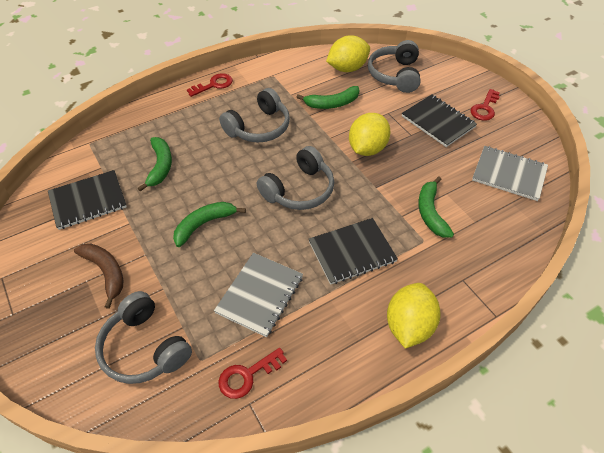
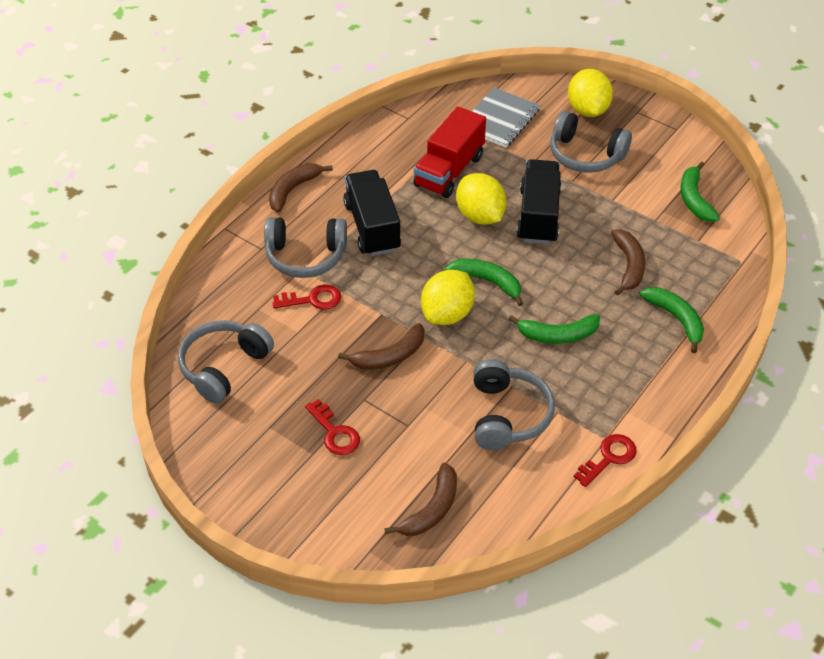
black notebook: 3 -> 0
black truck: 0 -> 2
brown banana: 1 -> 4
grey notebook: 2 -> 1
red truck: 0 -> 1

